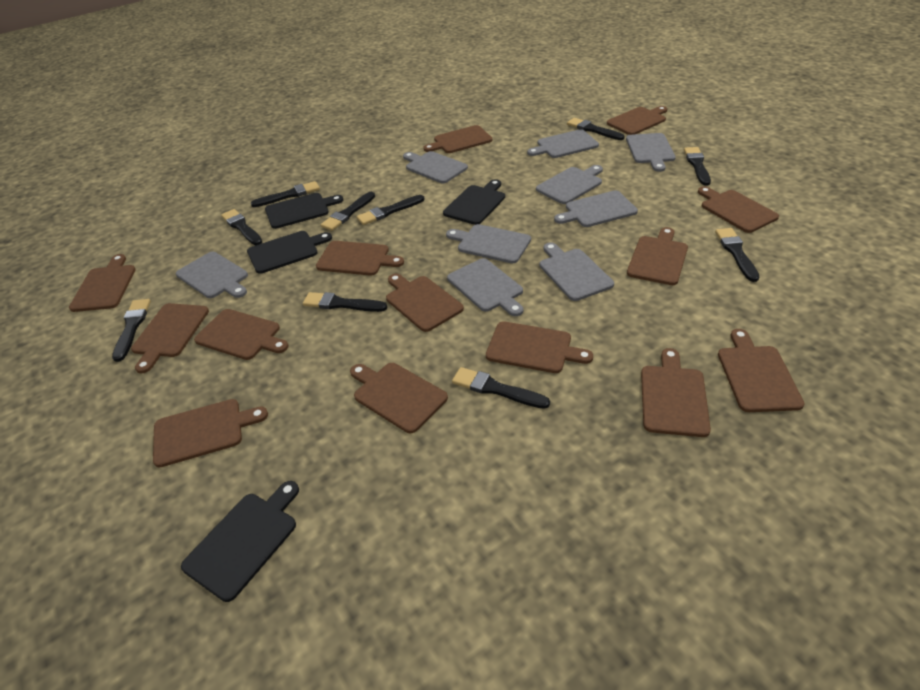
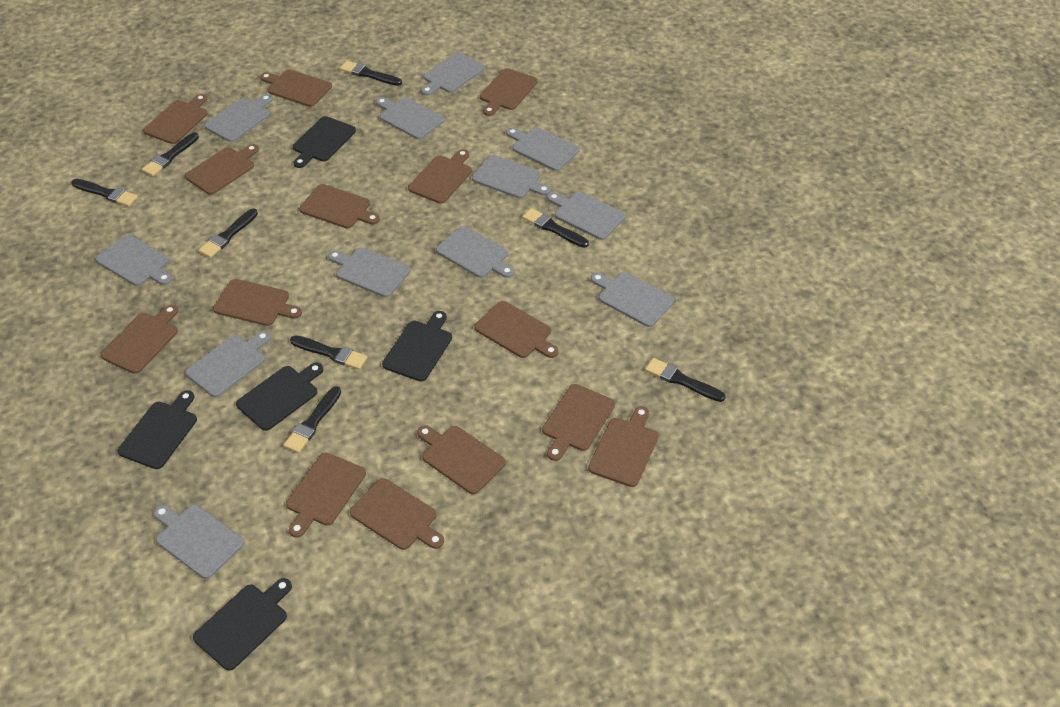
black brush: 10 -> 8
black cutting board: 4 -> 5
grey cutting board: 9 -> 12

